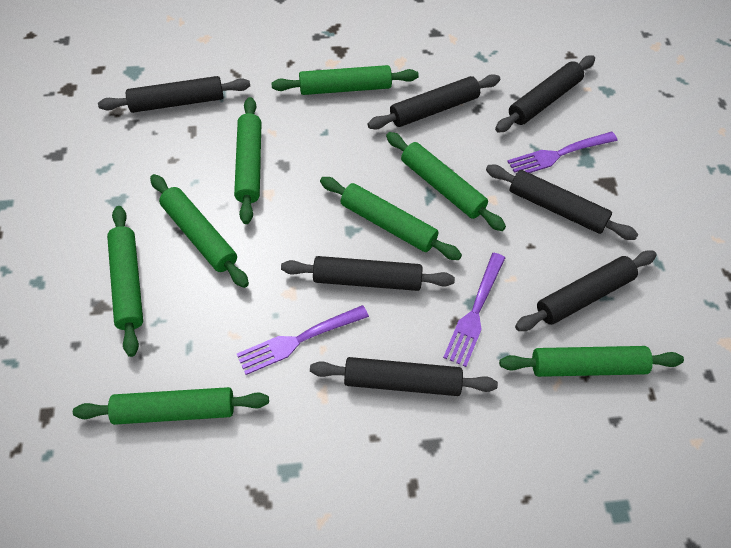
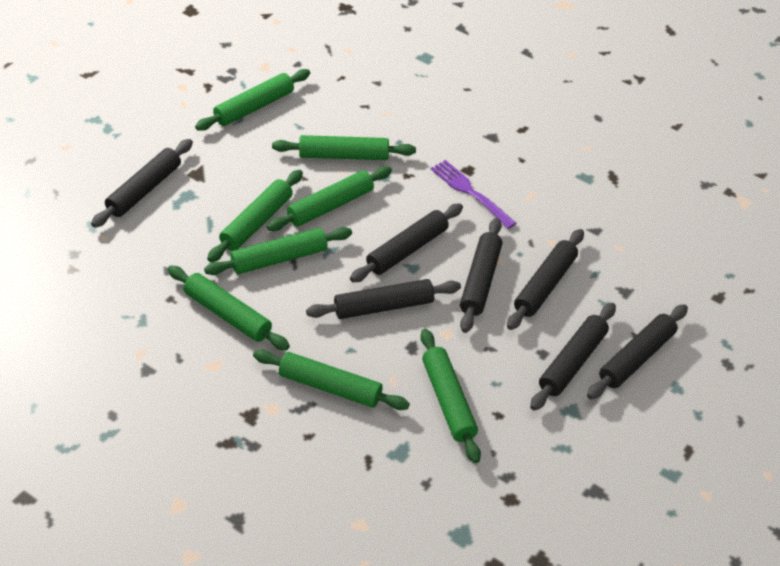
purple fork: 3 -> 1

